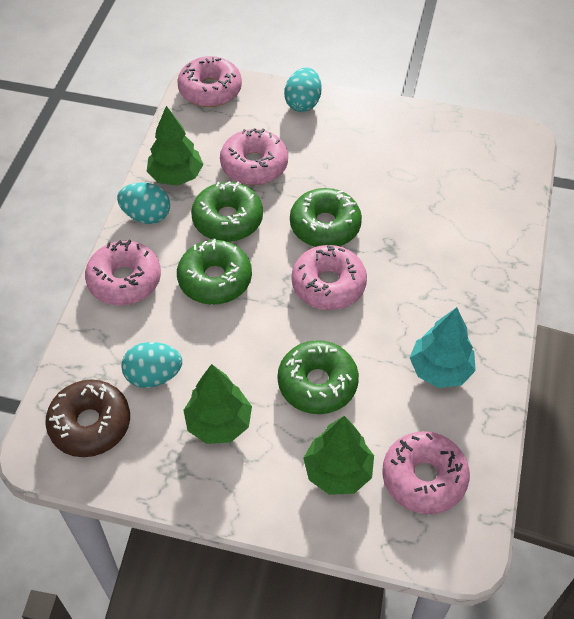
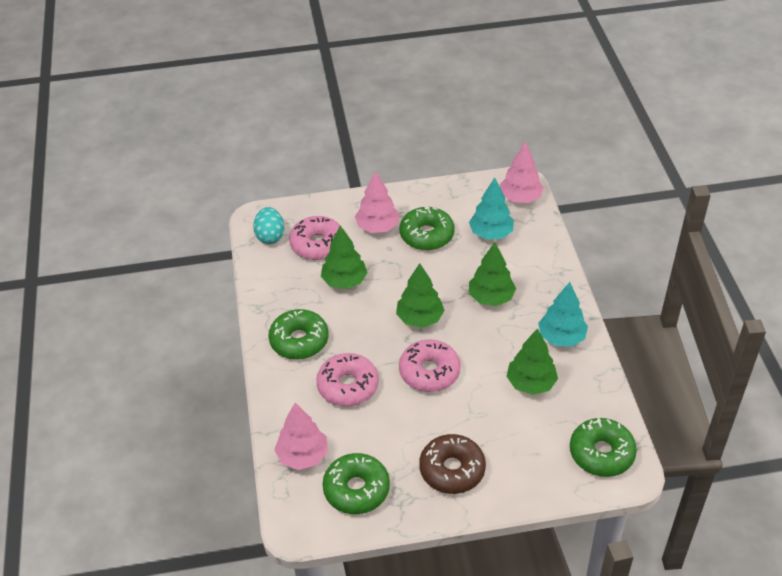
green tree: 3 -> 4
pink donut: 5 -> 3
pink tree: 0 -> 3
turquoise egg: 3 -> 1
turquoise tree: 1 -> 2

